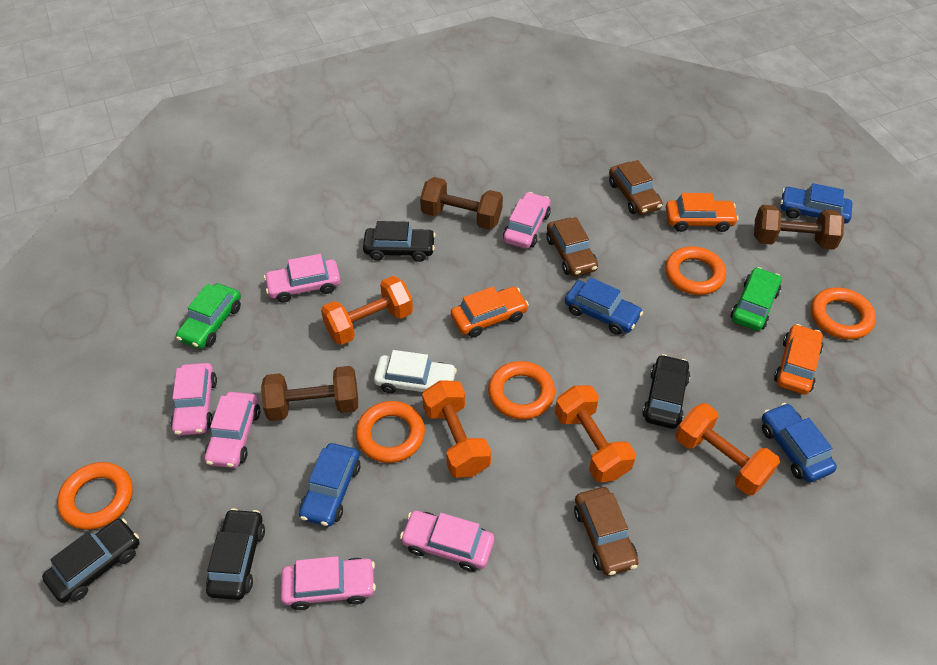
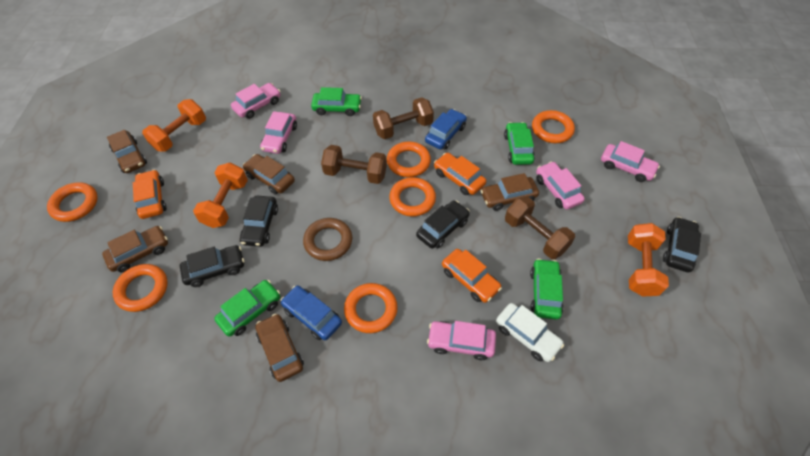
blue car: 4 -> 2
brown car: 3 -> 5
brown ring: 0 -> 1
green car: 2 -> 4
orange dumbbell: 4 -> 3
orange ring: 5 -> 6
pink car: 6 -> 5

